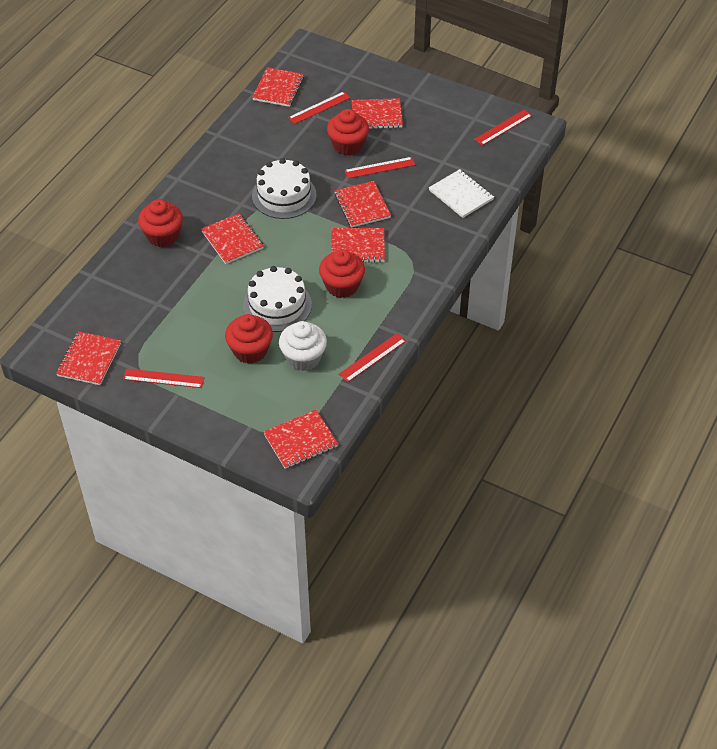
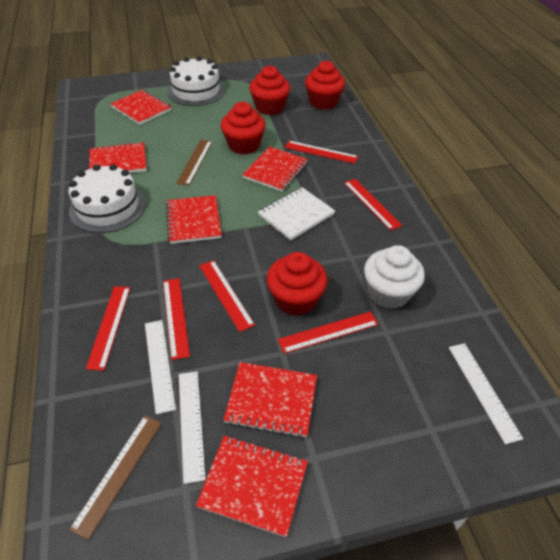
brown ruler: 0 -> 2
red notebook: 7 -> 6
red ruler: 5 -> 6
white ruler: 0 -> 3

